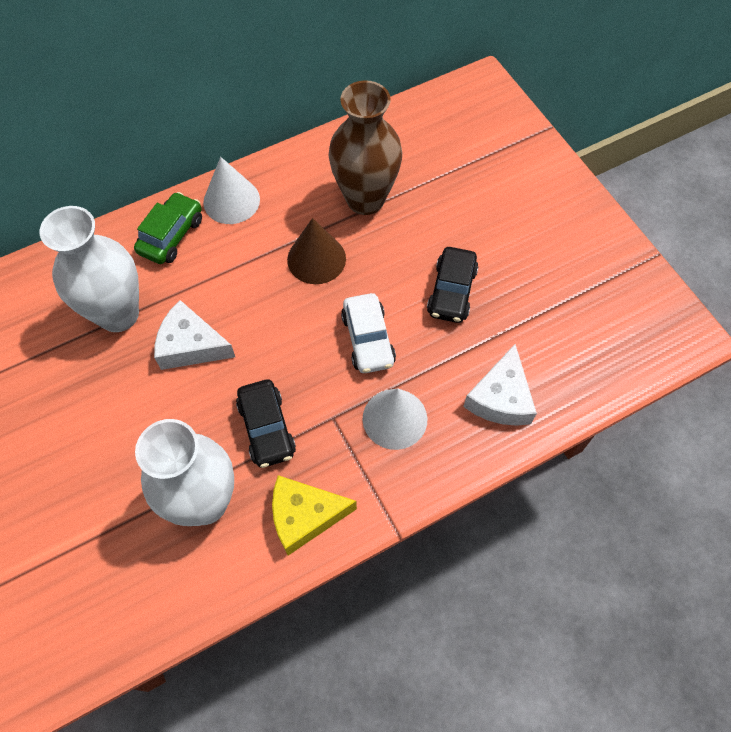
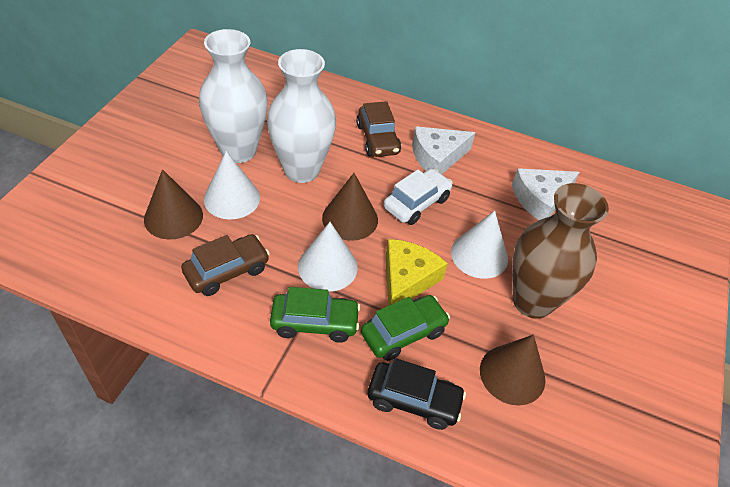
black car: 2 -> 1
brown car: 0 -> 2
brown cone: 1 -> 3
green car: 1 -> 2
white cone: 2 -> 3

